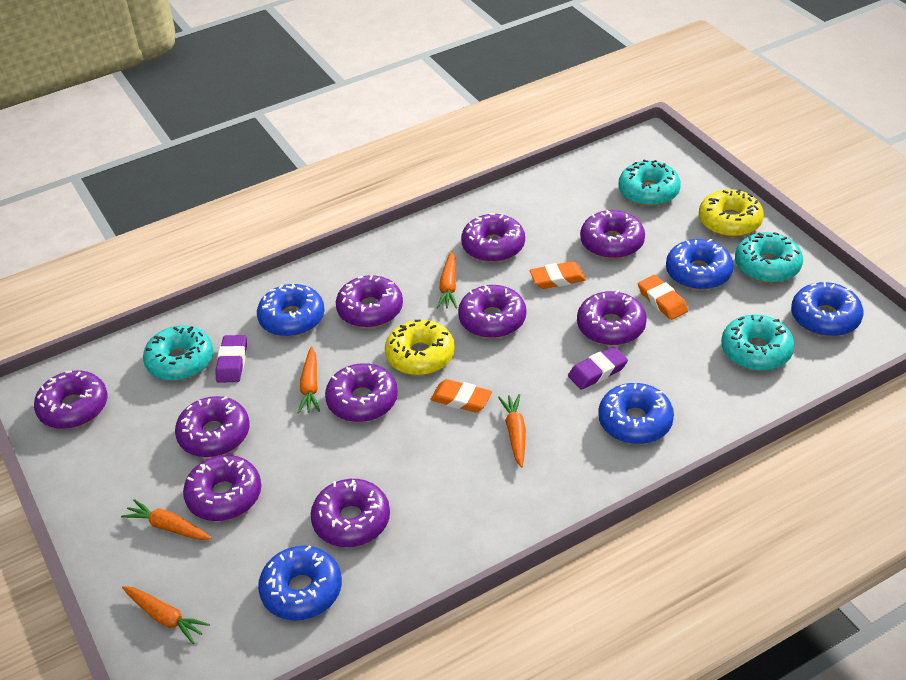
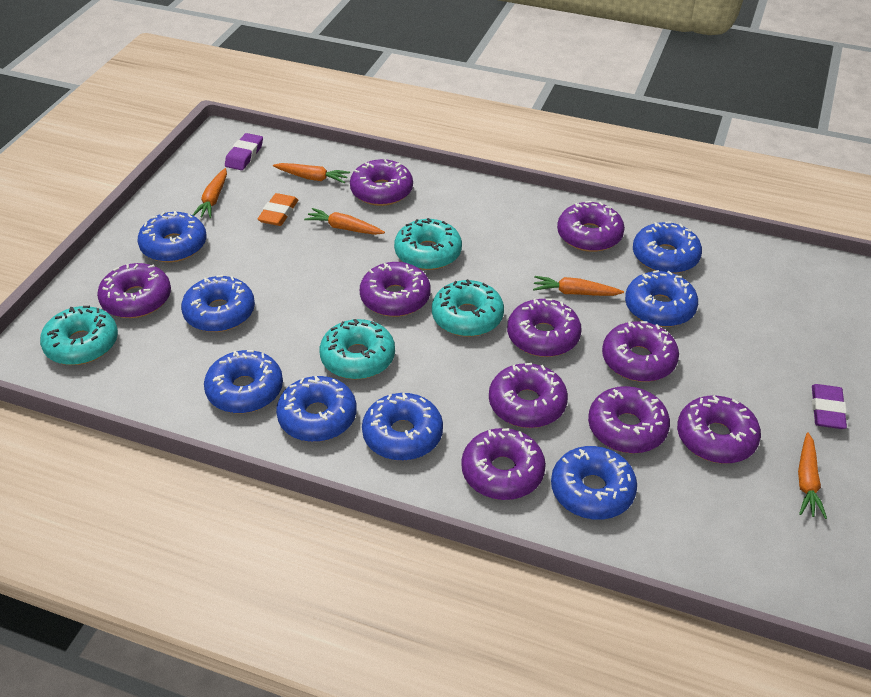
blue donut: 5 -> 8
orange eraser: 3 -> 1
yellow donut: 2 -> 0

